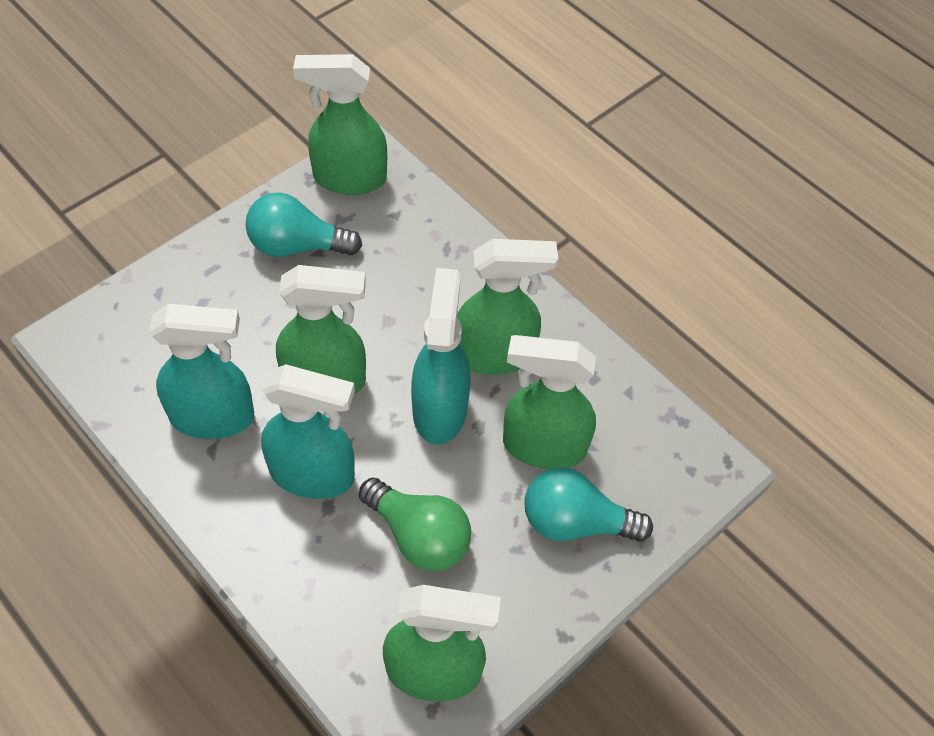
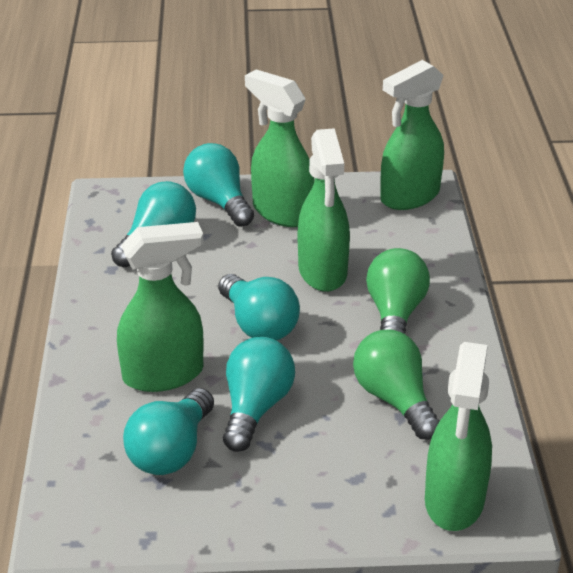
green light bulb: 1 -> 2
turquoise light bulb: 2 -> 5
turquoise spray bottle: 3 -> 0

